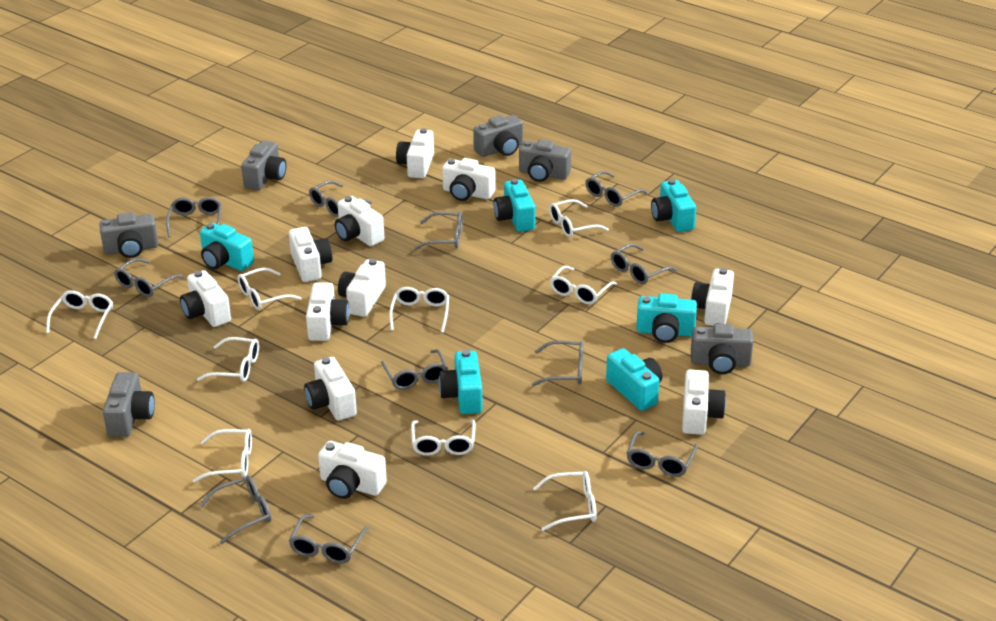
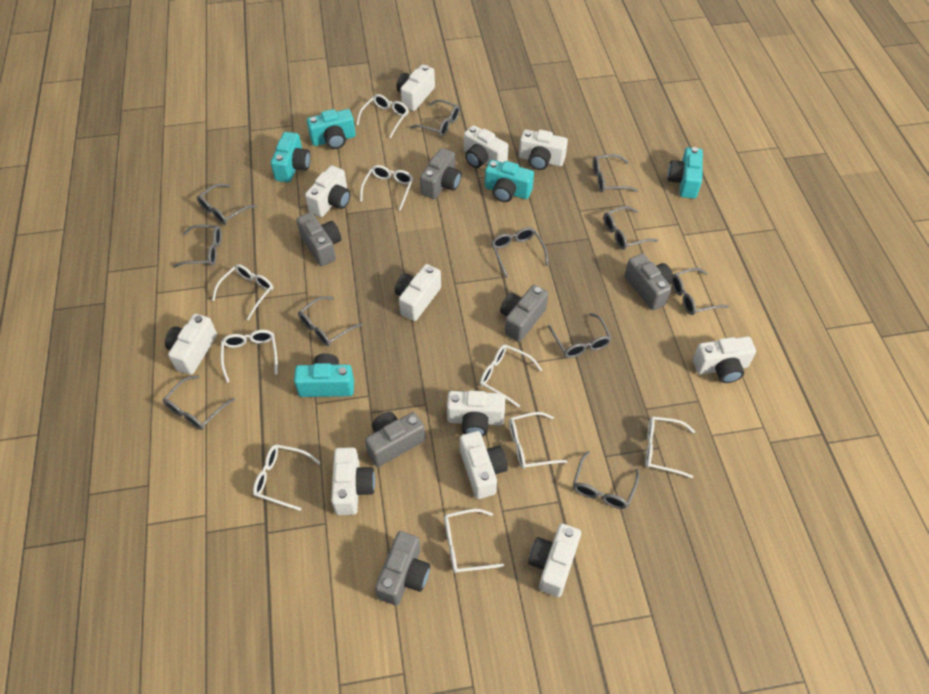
turquoise camera: 6 -> 5

